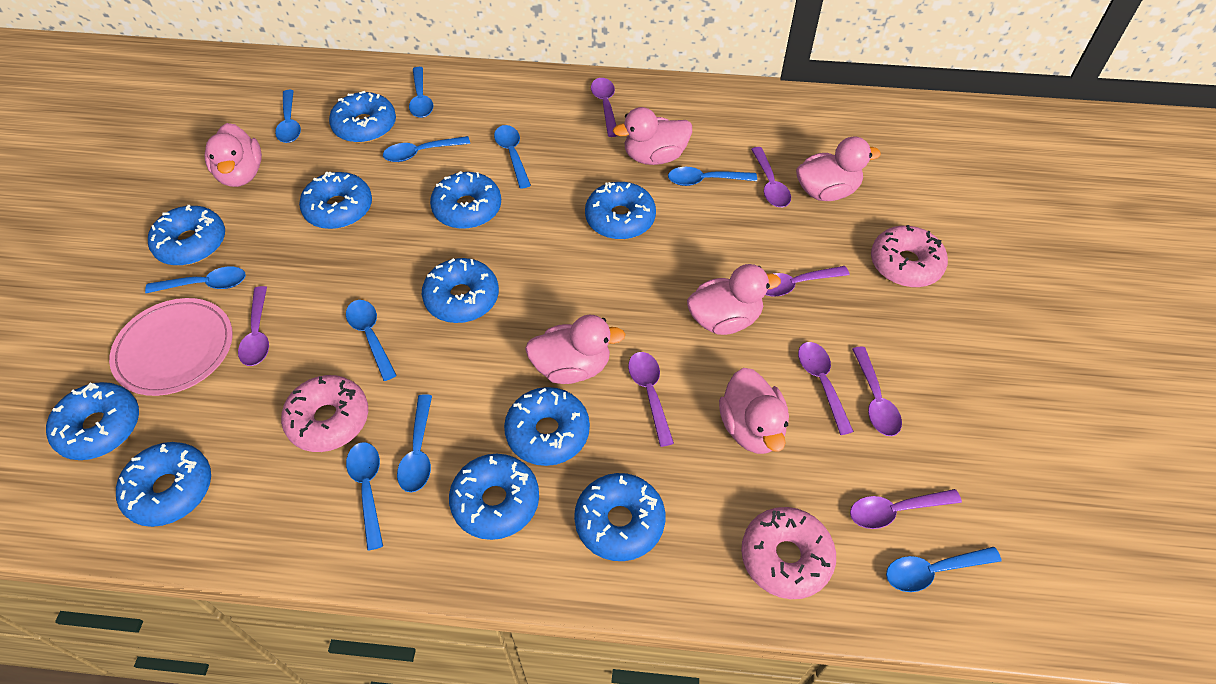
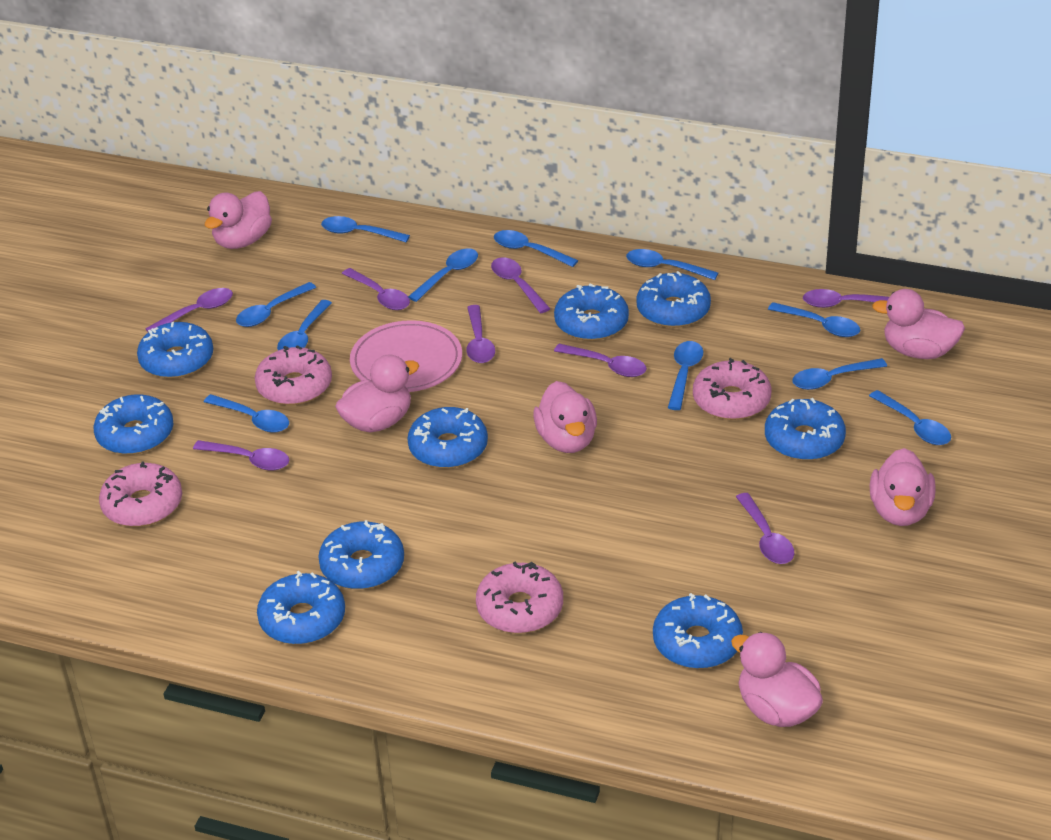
blue donut: 11 -> 9
blue spoon: 10 -> 11
pink donut: 3 -> 4

